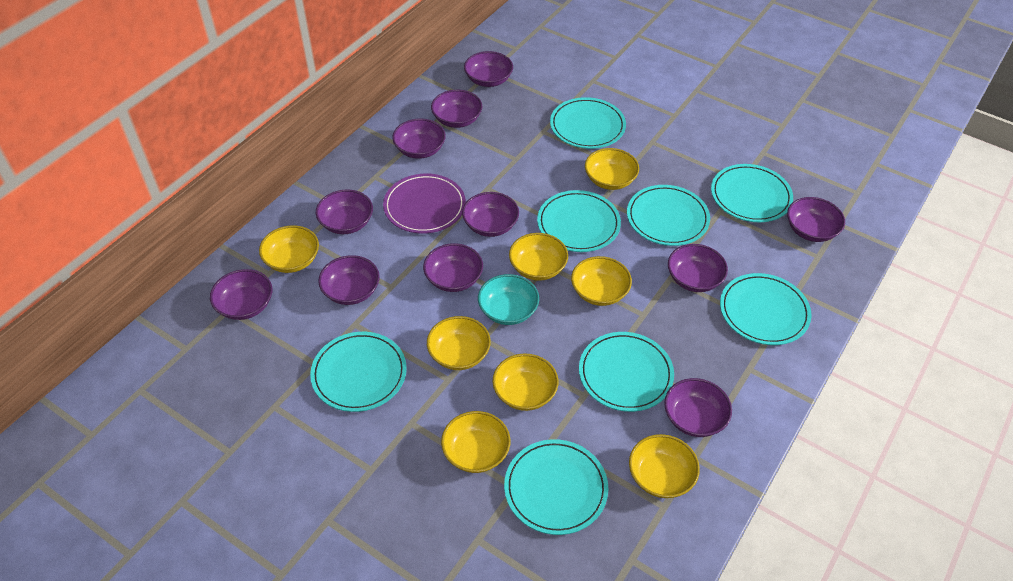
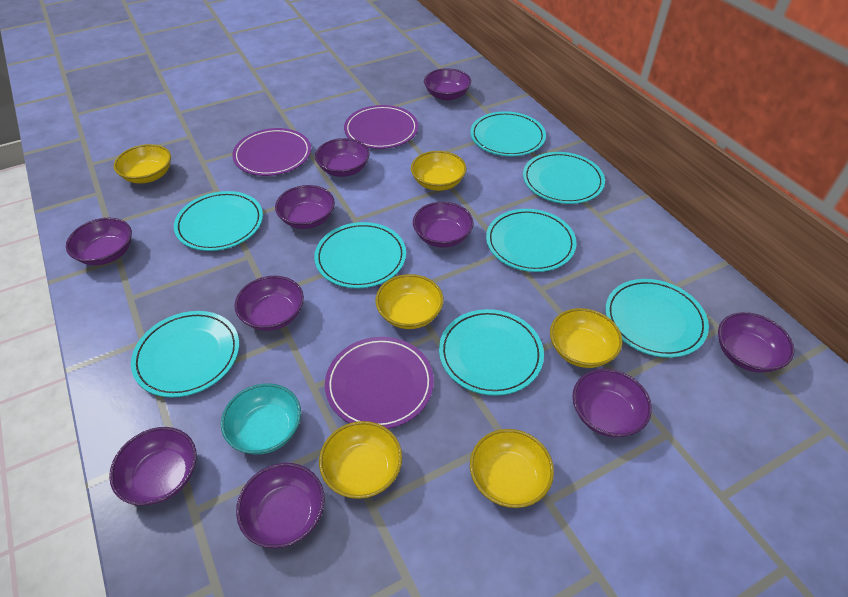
purple bowl: 11 -> 10
purple plate: 1 -> 3
yellow bowl: 8 -> 6

